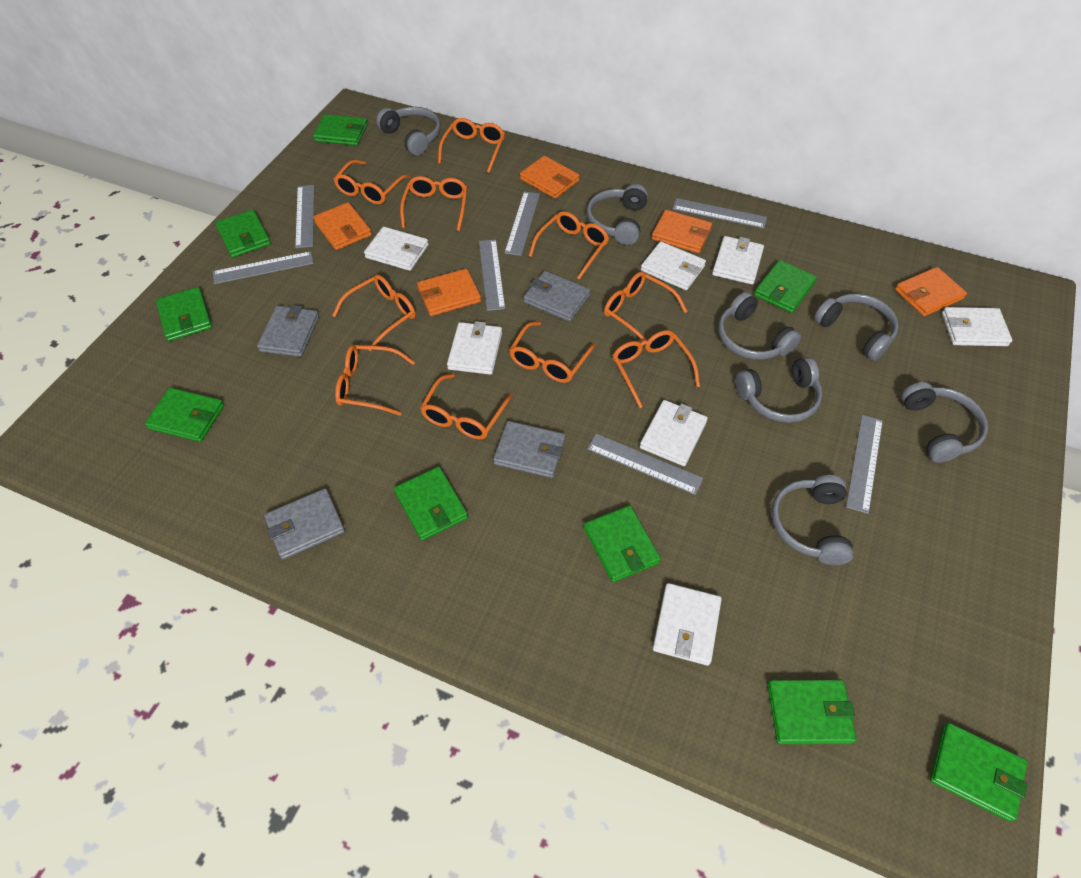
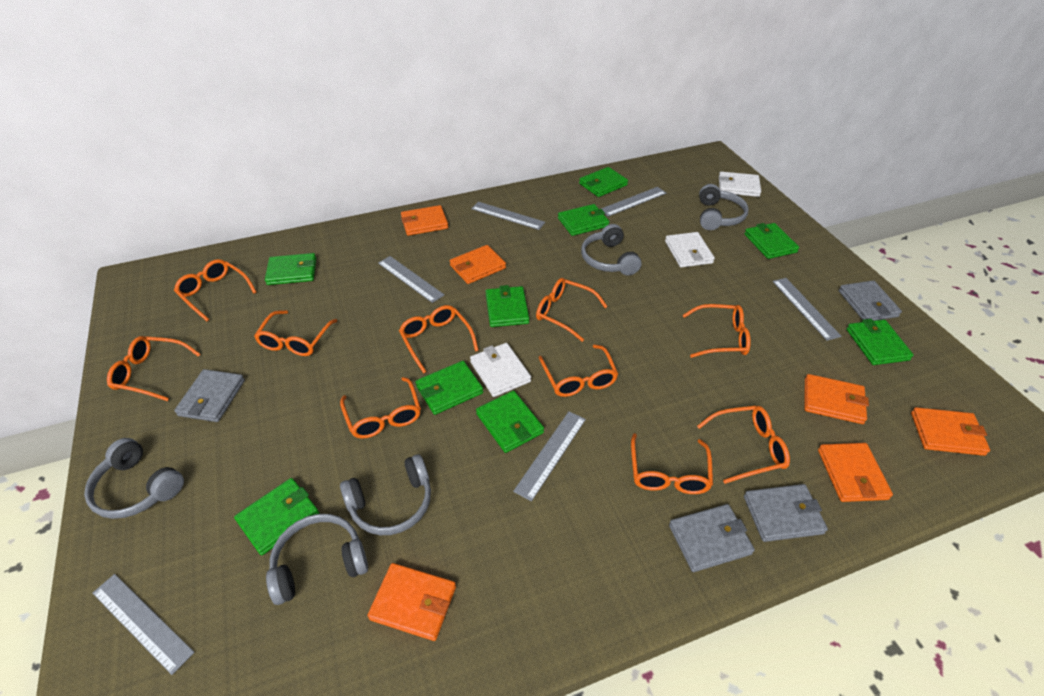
grey headphones: 7 -> 5
grey ruler: 7 -> 6
orange wallet: 5 -> 6
white wallet: 7 -> 3

